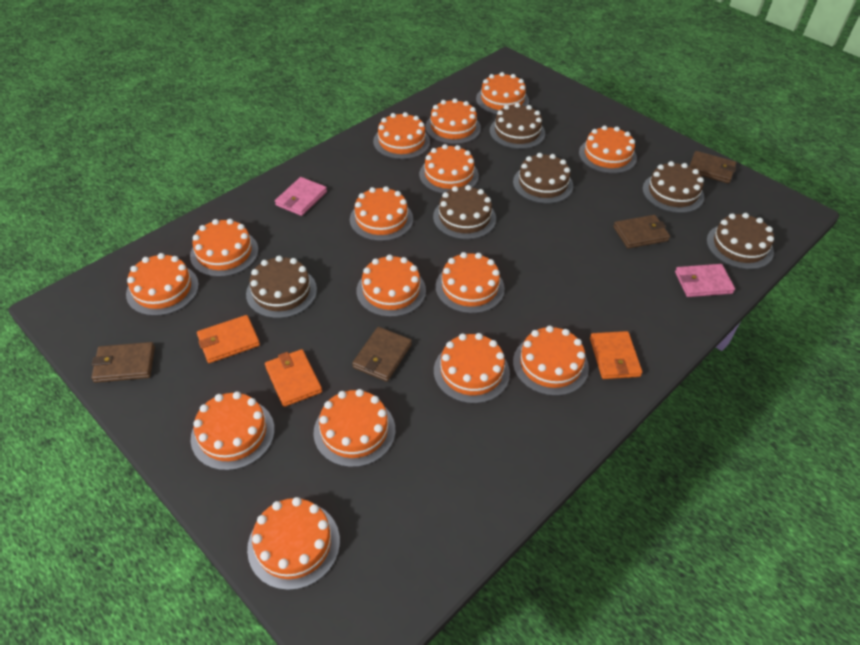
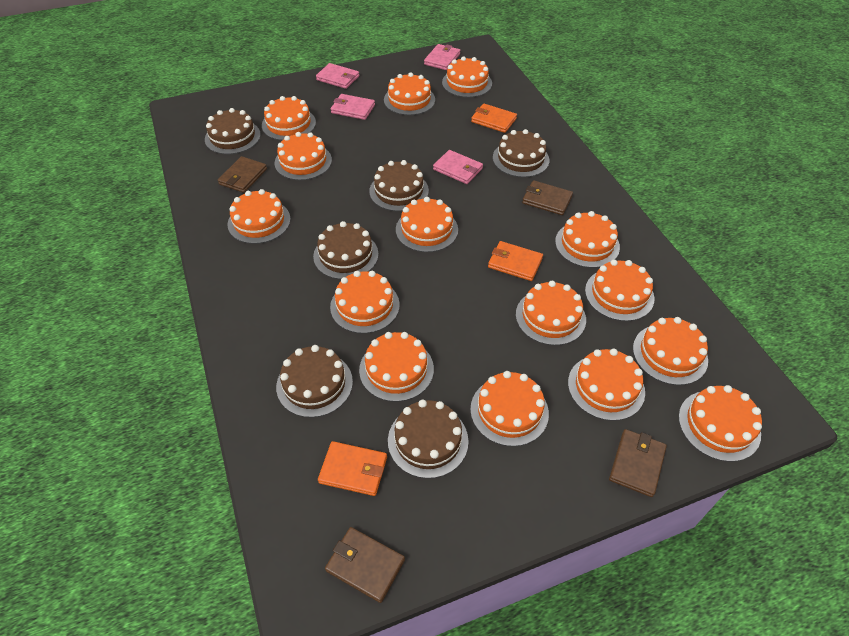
pink wallet: 2 -> 4

